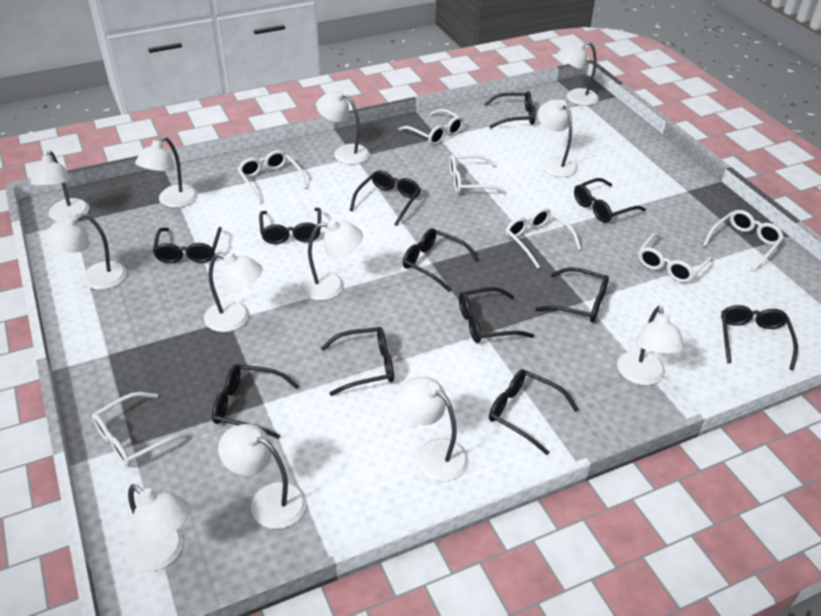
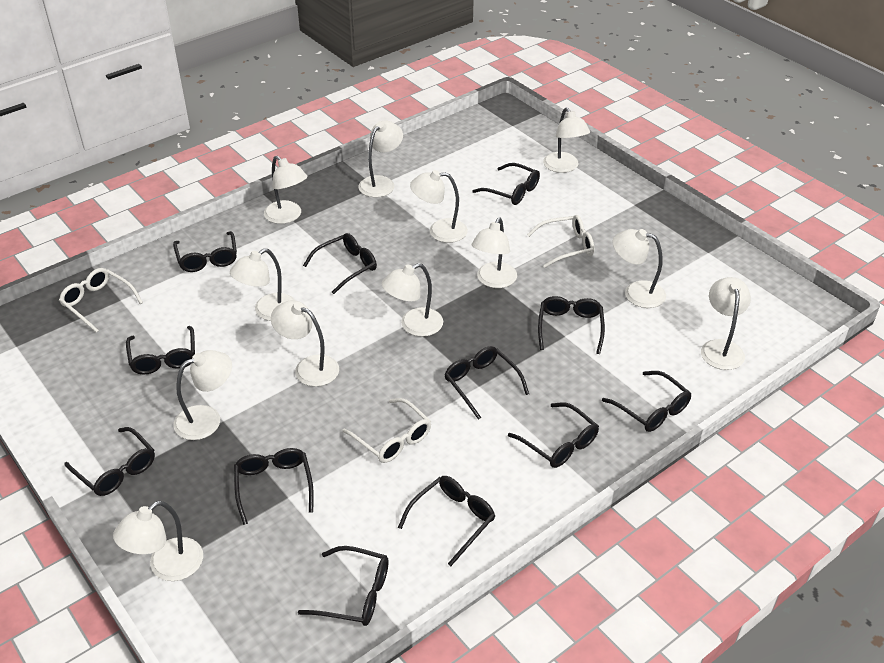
white glasses: 7 -> 3

